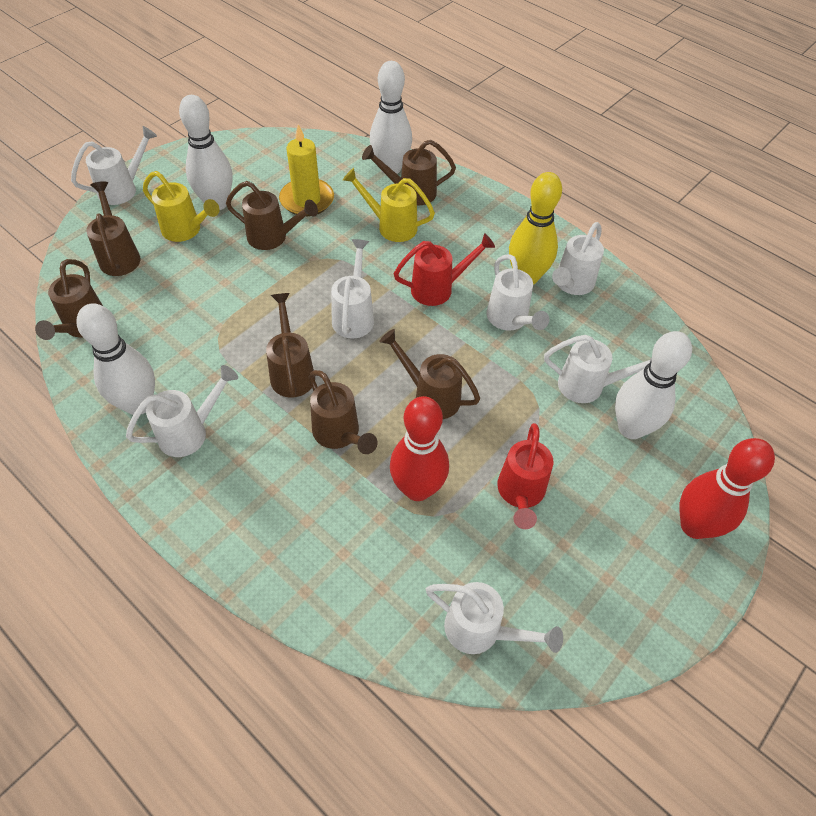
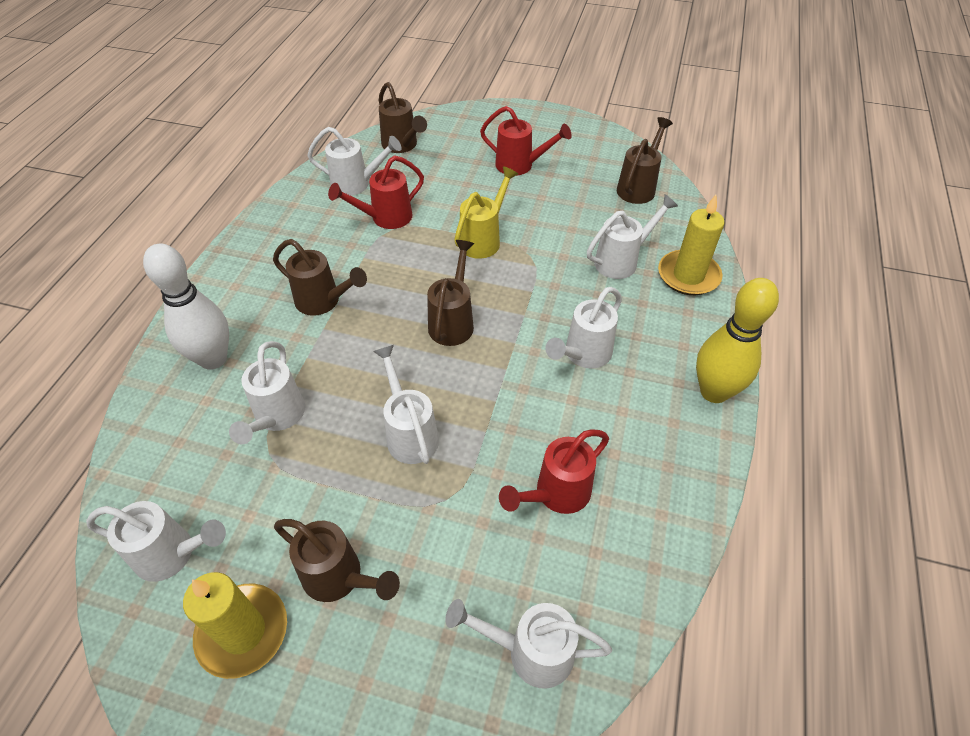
brown watering can: 7 -> 5
red bowling pin: 2 -> 0
red watering can: 2 -> 3
white bowling pin: 4 -> 1
yellow candle: 1 -> 2
yellow watering can: 2 -> 1

